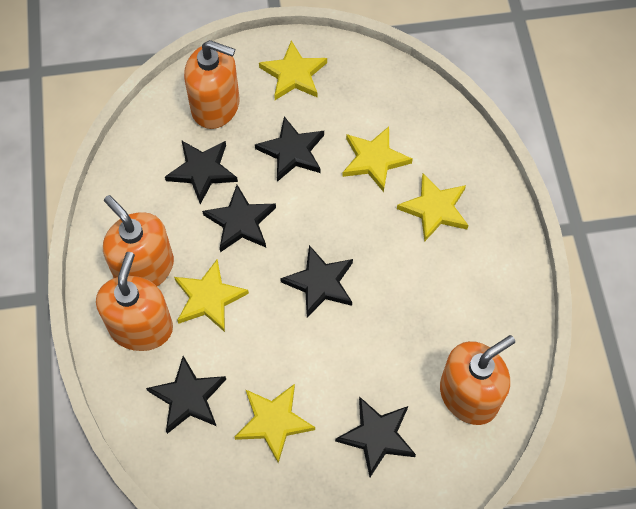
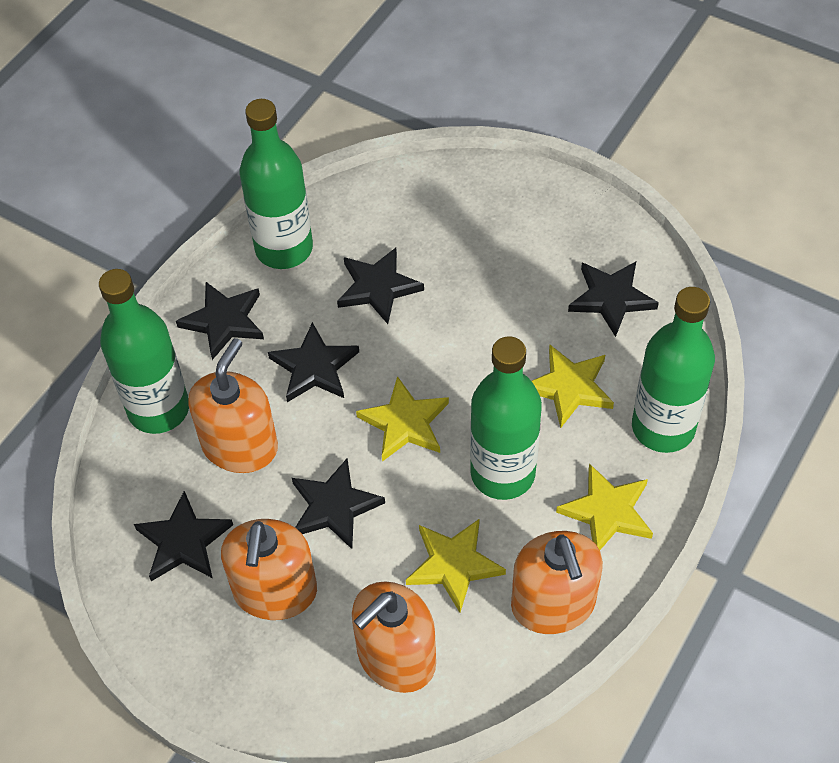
green bottle: 0 -> 4
yellow star: 5 -> 4

